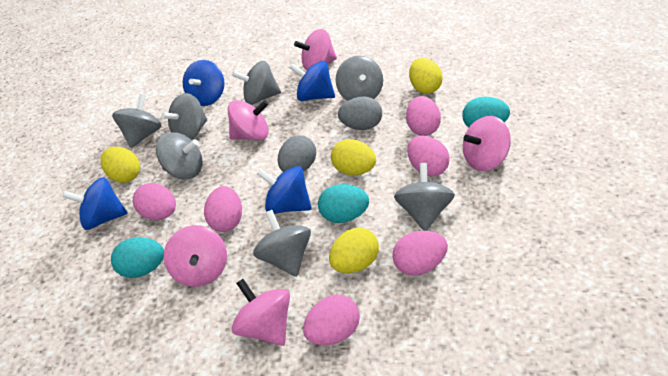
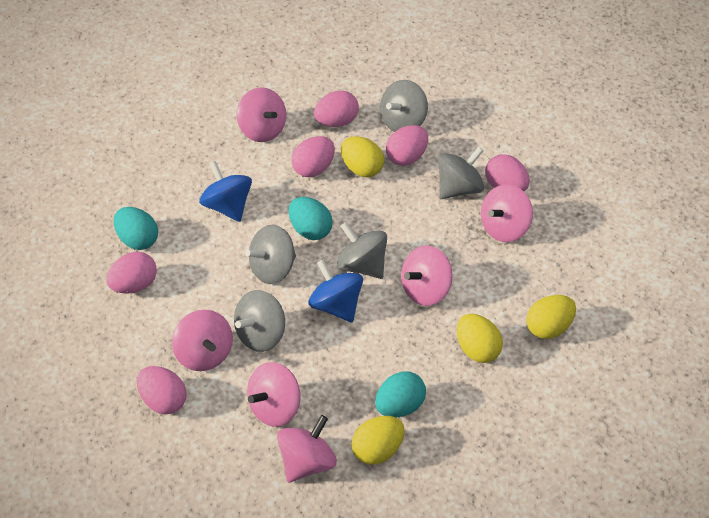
blue spinning top: 4 -> 2
grey egg: 2 -> 0
grey spinning top: 7 -> 5
pink spinning top: 5 -> 6

